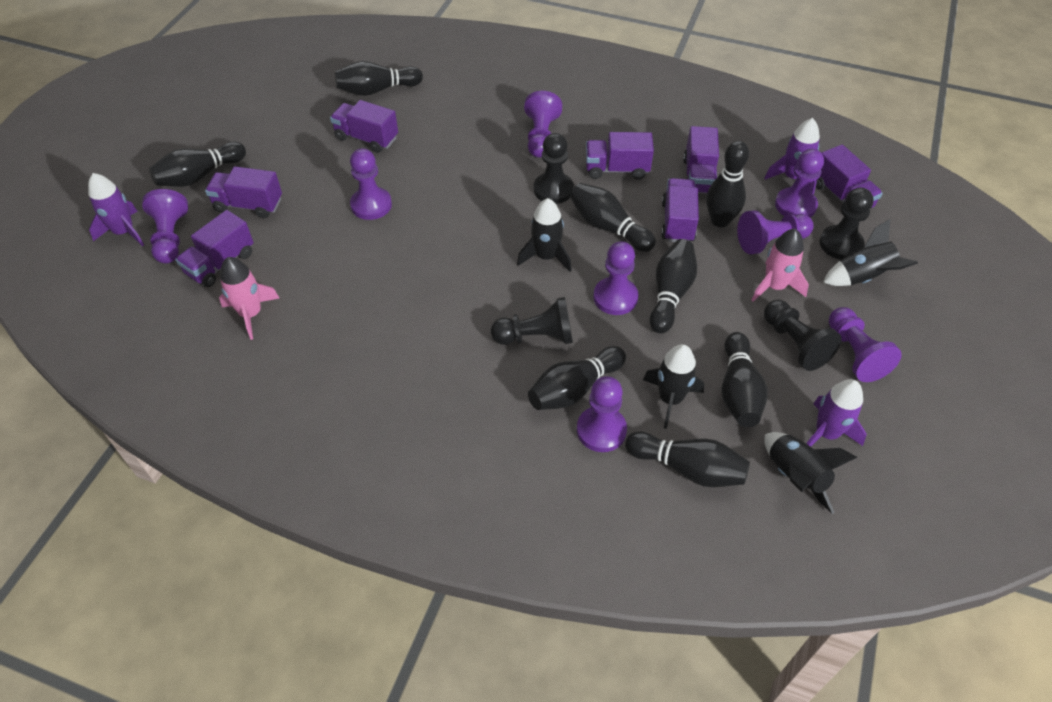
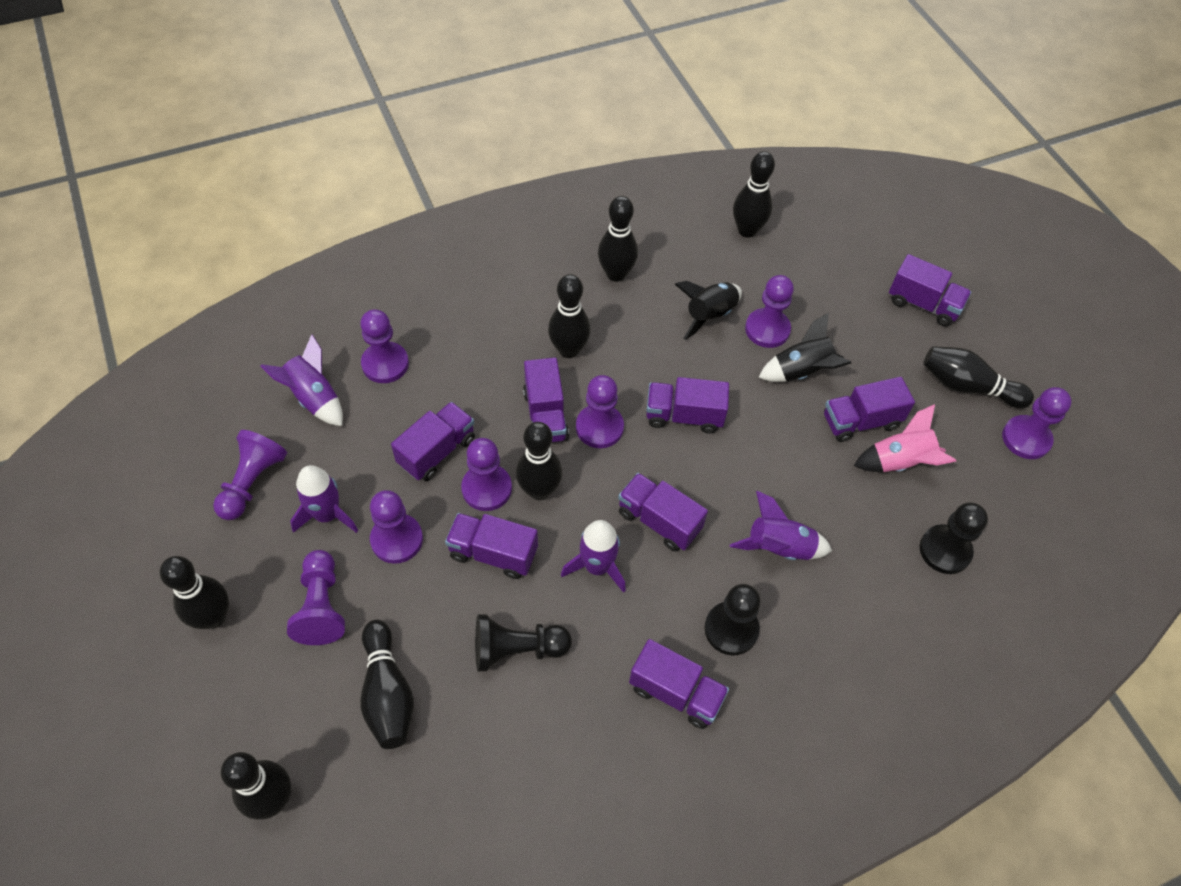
black pawn: 4 -> 3
black rocket: 4 -> 2
pink rocket: 2 -> 1
purple rocket: 3 -> 4
purple truck: 7 -> 8

